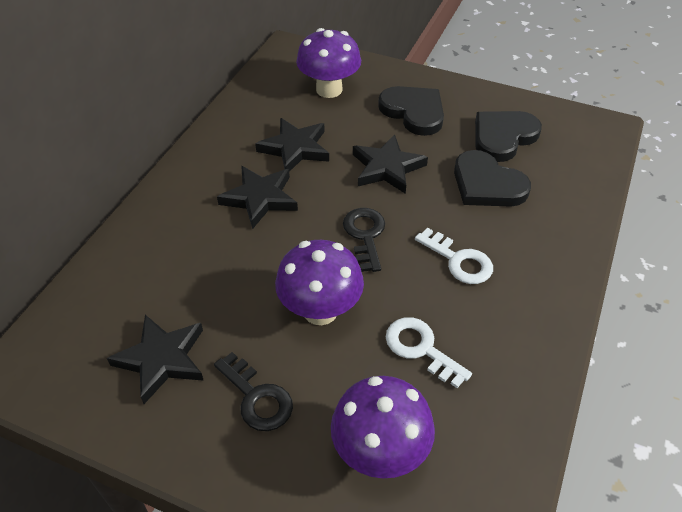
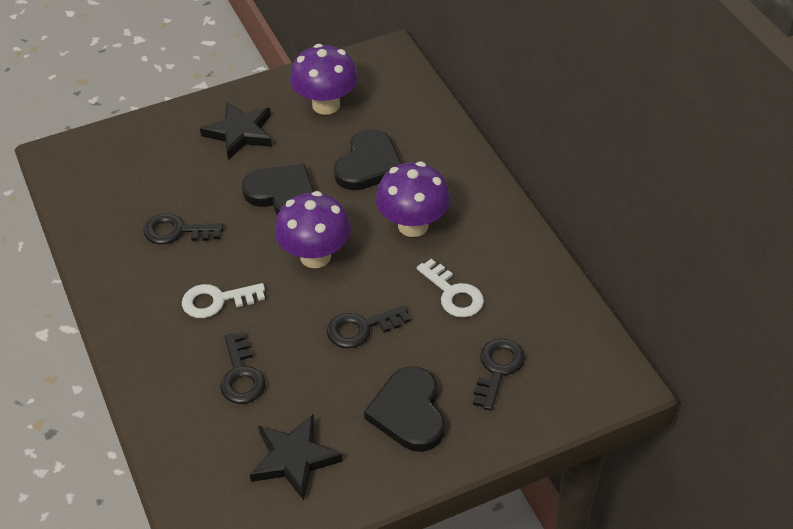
black key: 2 -> 4
black star: 4 -> 2

